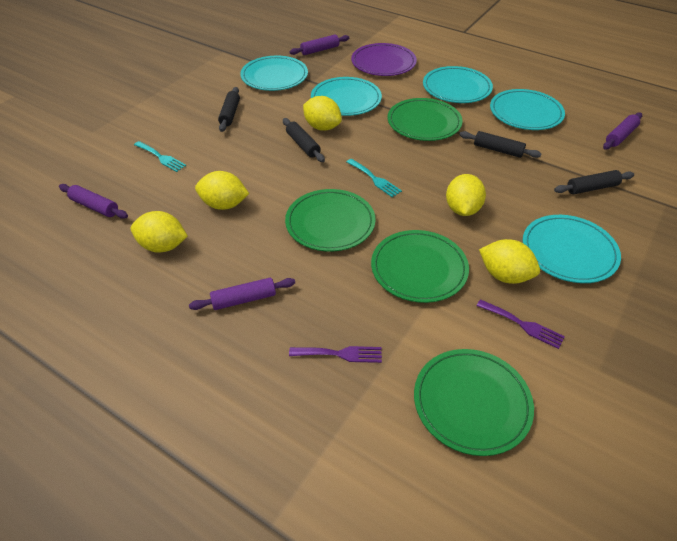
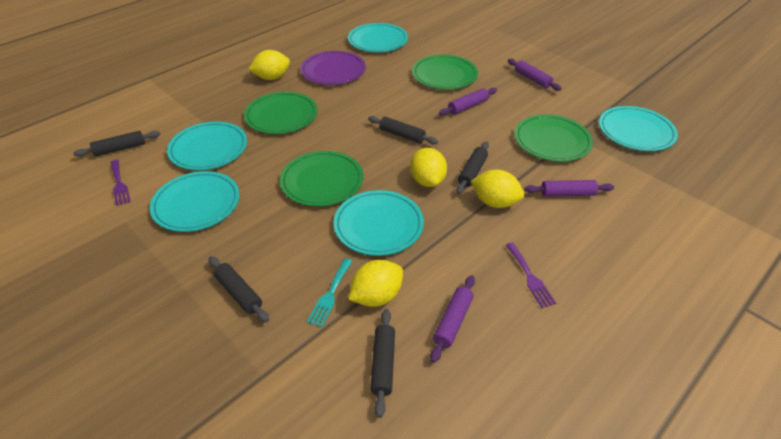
black rolling pin: 4 -> 5
turquoise fork: 2 -> 1
yellow lemon: 5 -> 4

